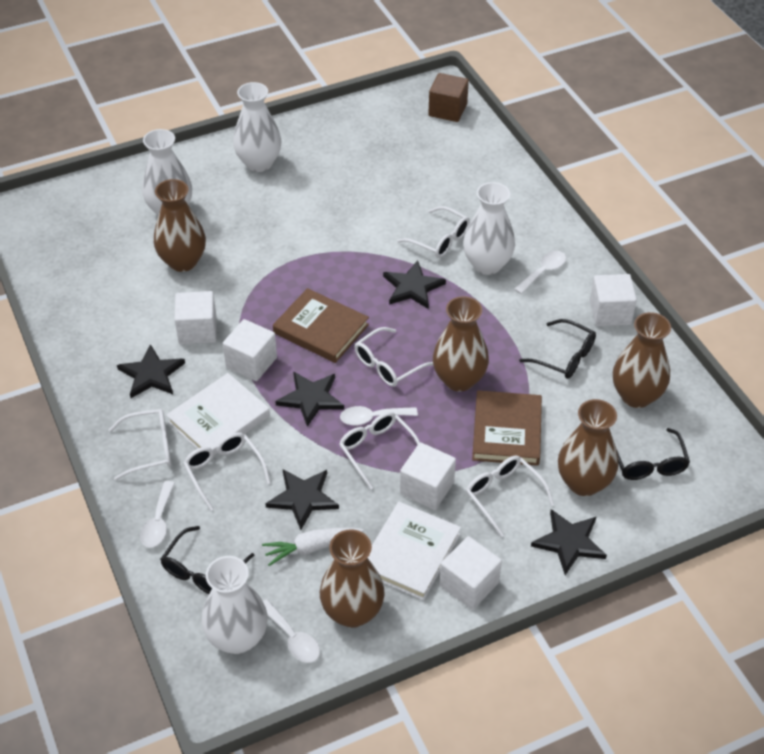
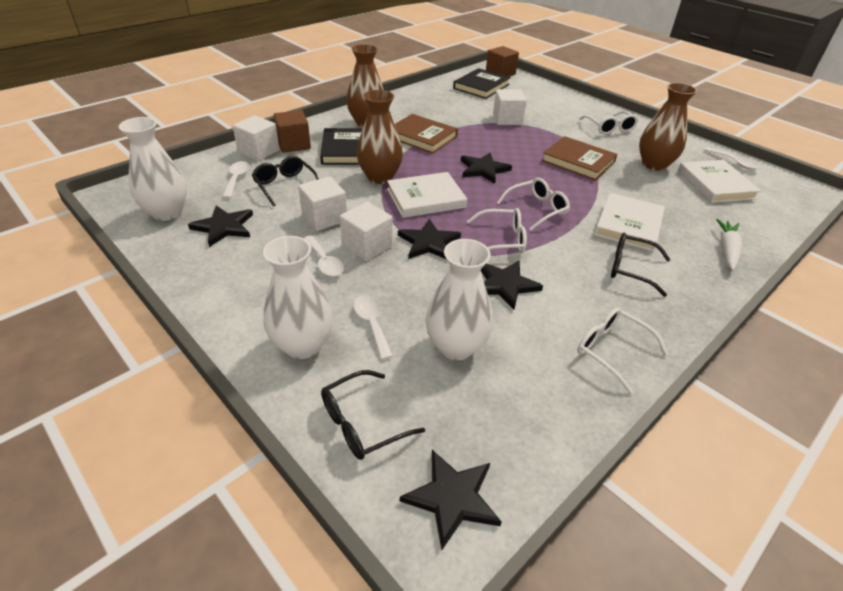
black book: 0 -> 2
brown cube: 1 -> 2
brown vase: 5 -> 3
white book: 2 -> 3
white cube: 5 -> 4
white glasses: 6 -> 4
white vase: 4 -> 3

